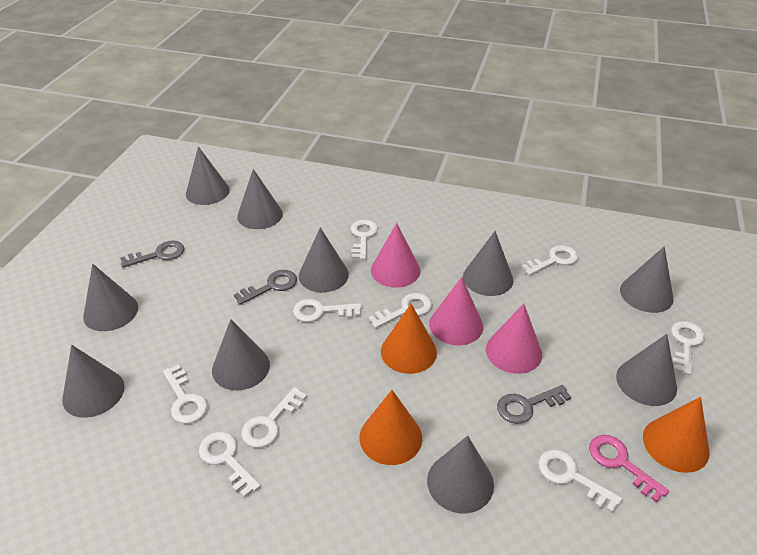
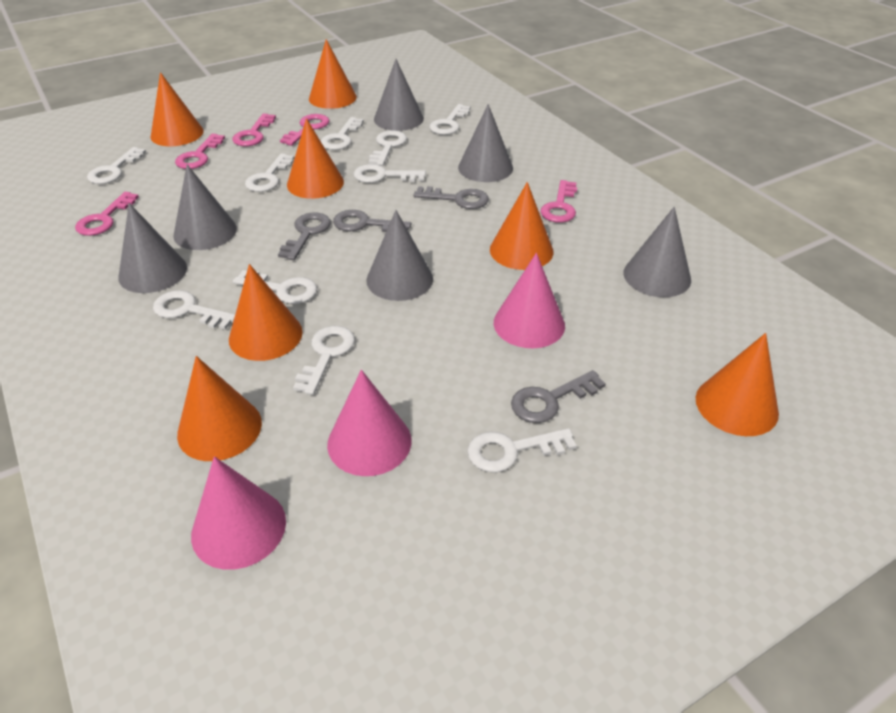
grey cone: 10 -> 6
grey key: 3 -> 4
orange cone: 3 -> 7
pink key: 1 -> 5
white key: 9 -> 10

